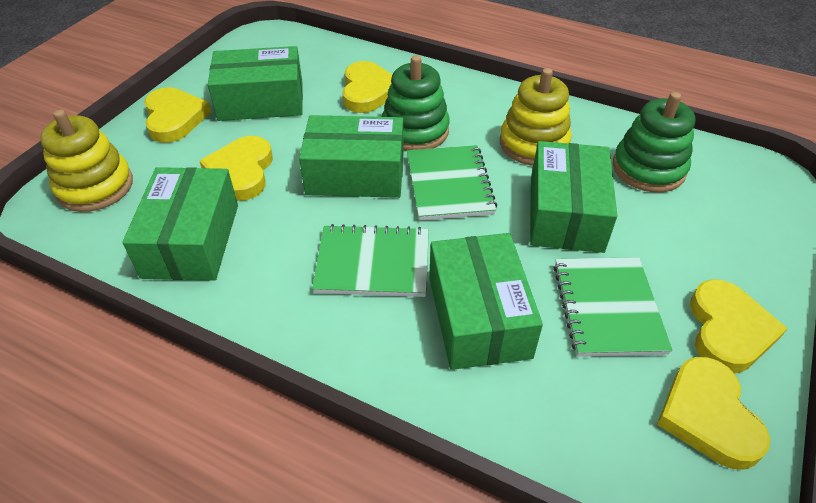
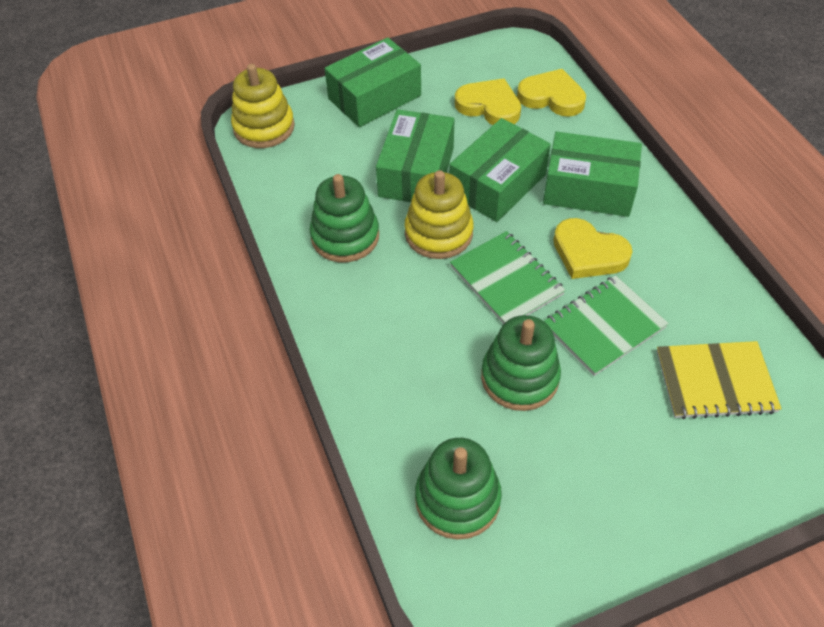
green box: 5 -> 4
green notebook: 3 -> 2
green stacking toy: 2 -> 3
yellow heart: 5 -> 3
yellow notebook: 0 -> 1

